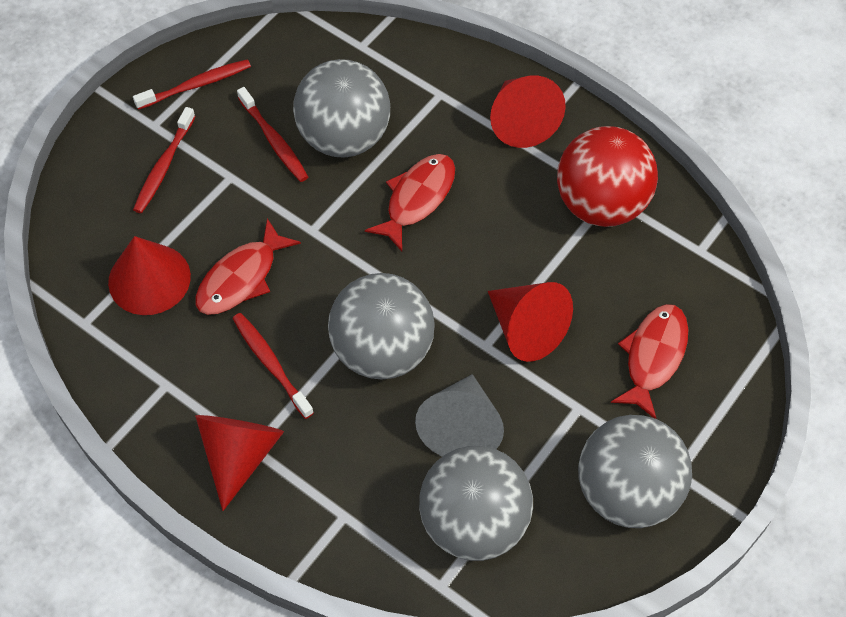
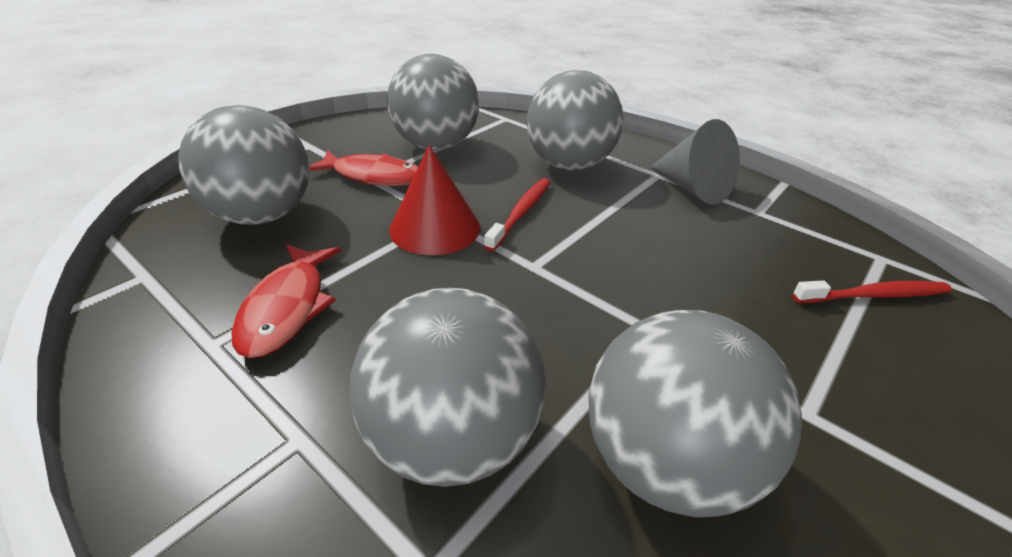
grey ball: 4 -> 5
red ball: 1 -> 0
red cone: 4 -> 1
red fish: 3 -> 2
red toothbrush: 4 -> 2

